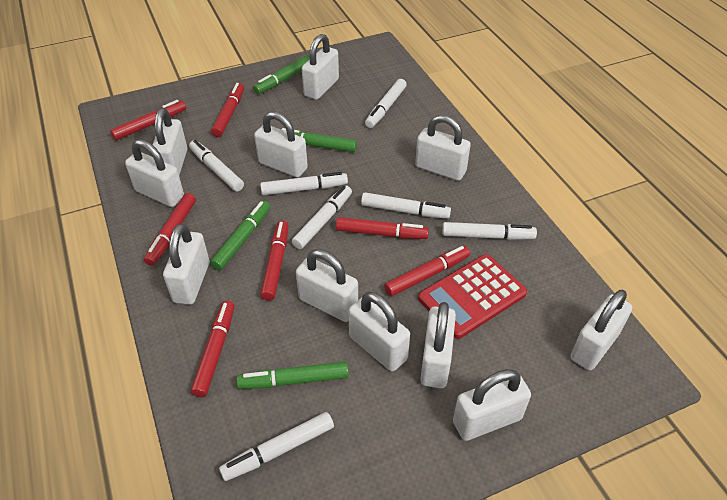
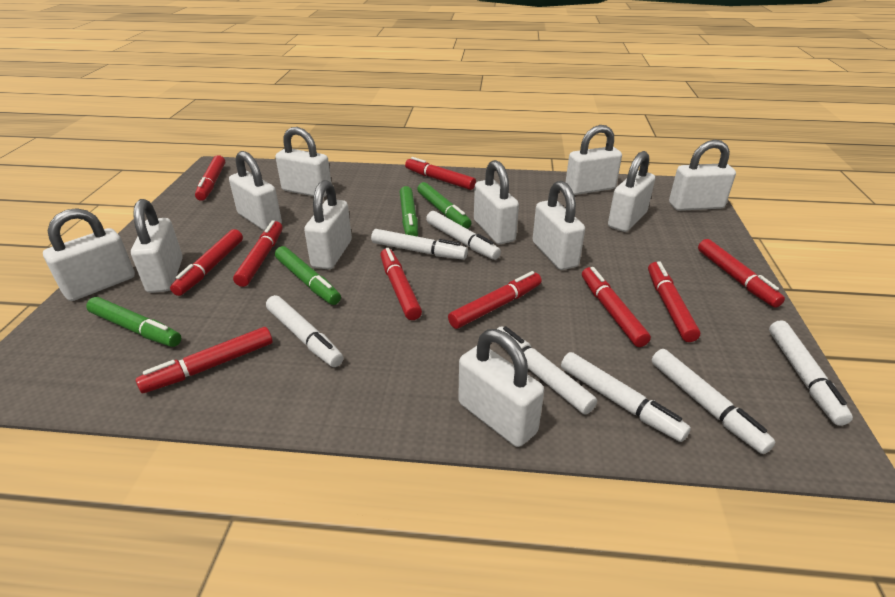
red calculator: 1 -> 0
red marker: 7 -> 10

